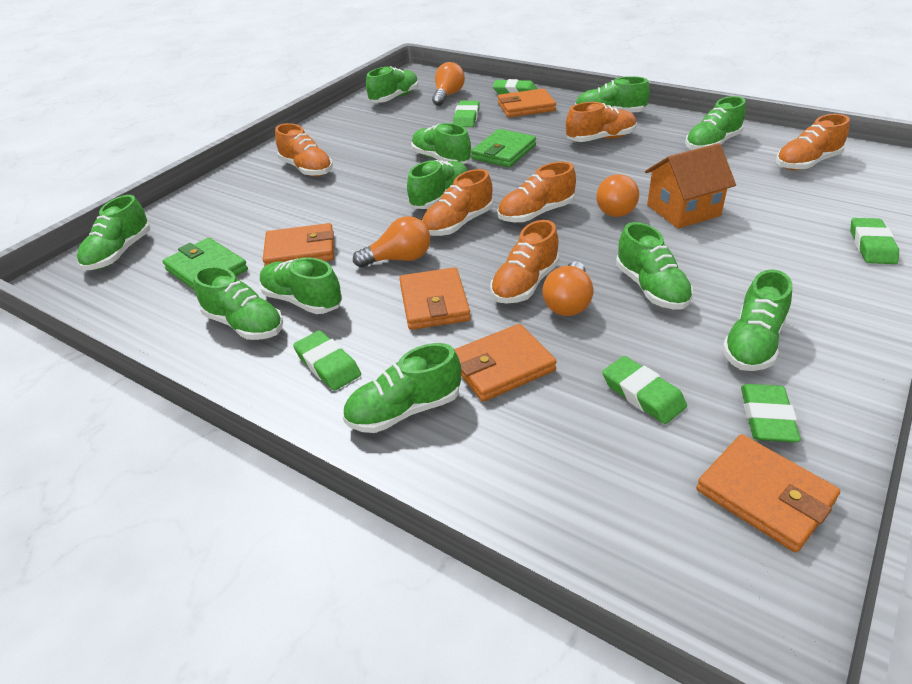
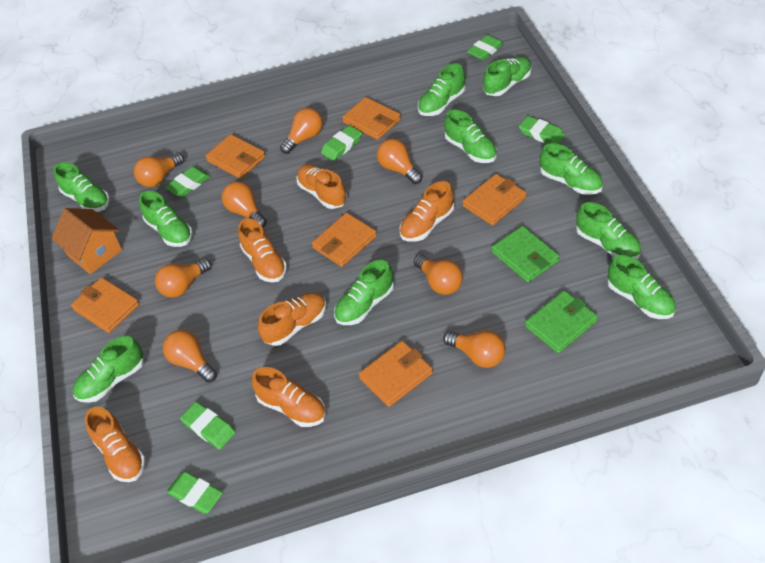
green shoe: 11 -> 10
orange light bulb: 4 -> 8
orange wallet: 5 -> 6

